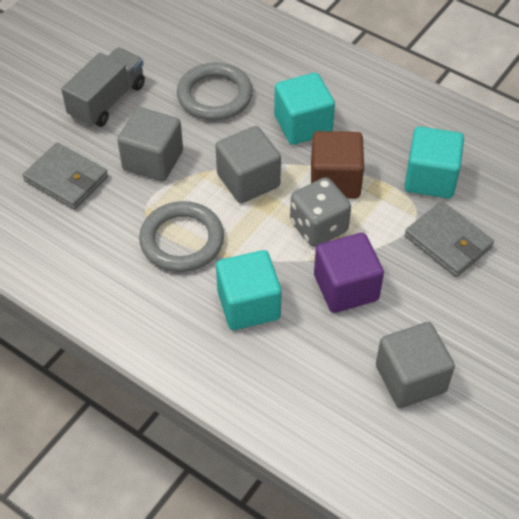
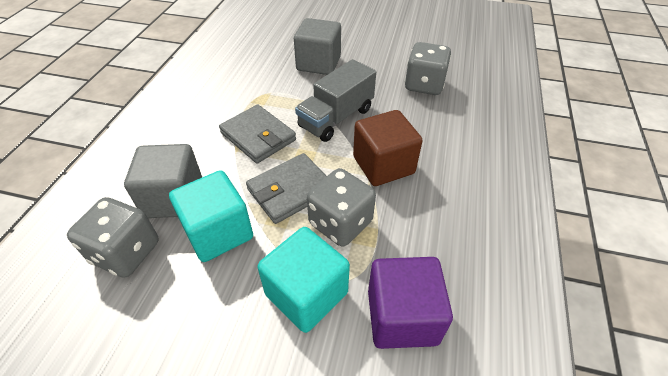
grey cube: 3 -> 2
grey dice: 1 -> 3
grey ring: 2 -> 0
turquoise cube: 3 -> 2

